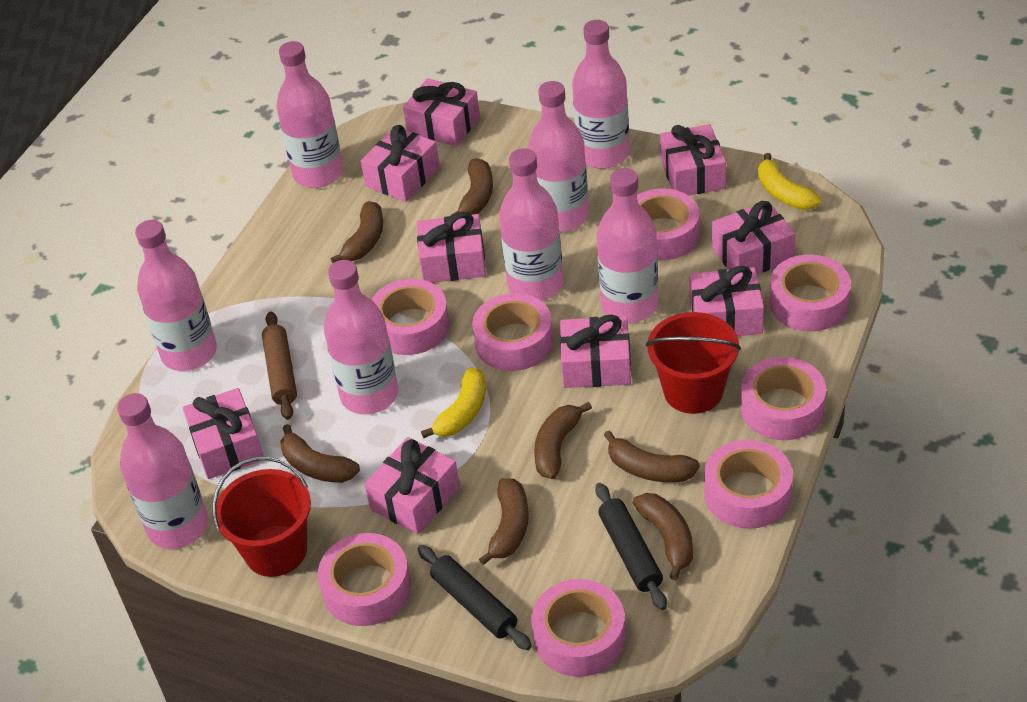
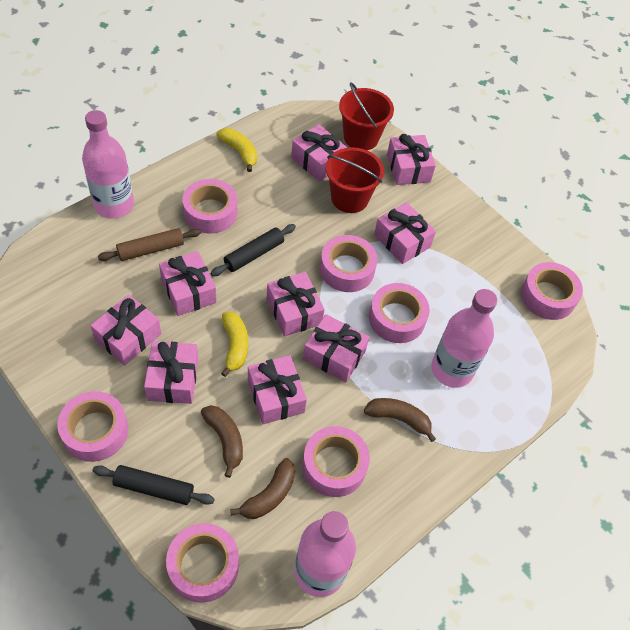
brown banana: 7 -> 3
pink bottle: 8 -> 3
pink tape: 8 -> 7

